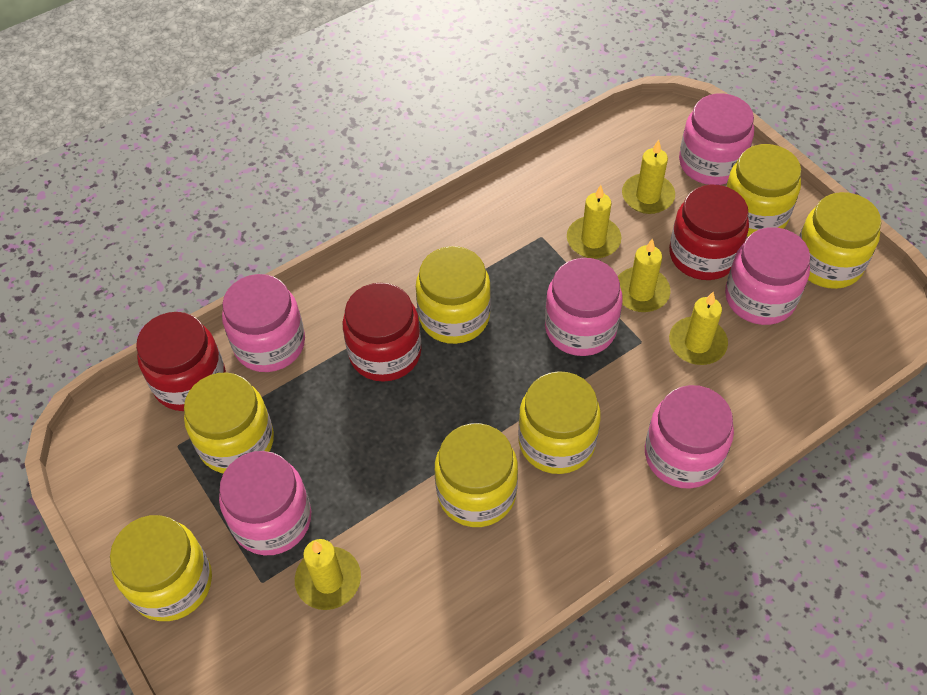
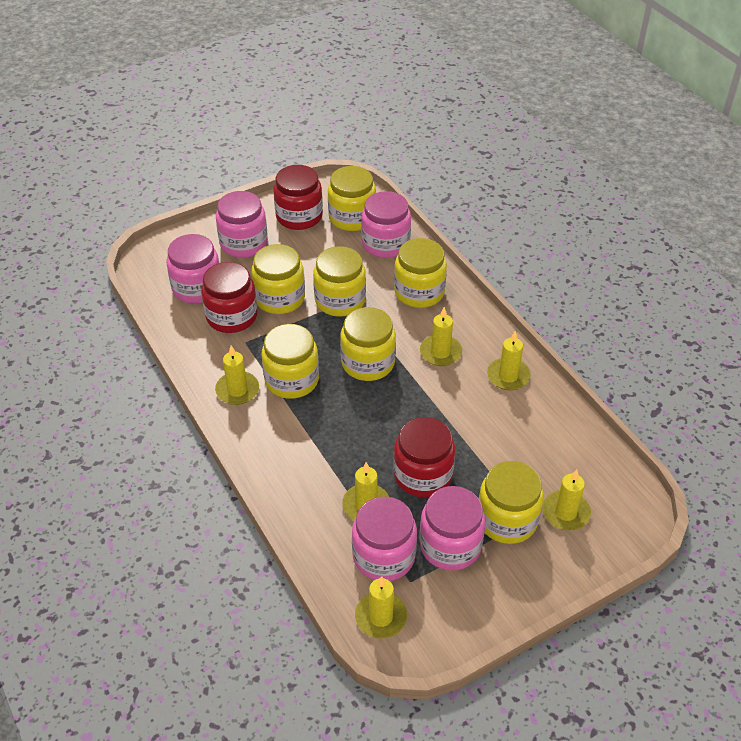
pink jar: 6 -> 5
yellow candle: 5 -> 6

